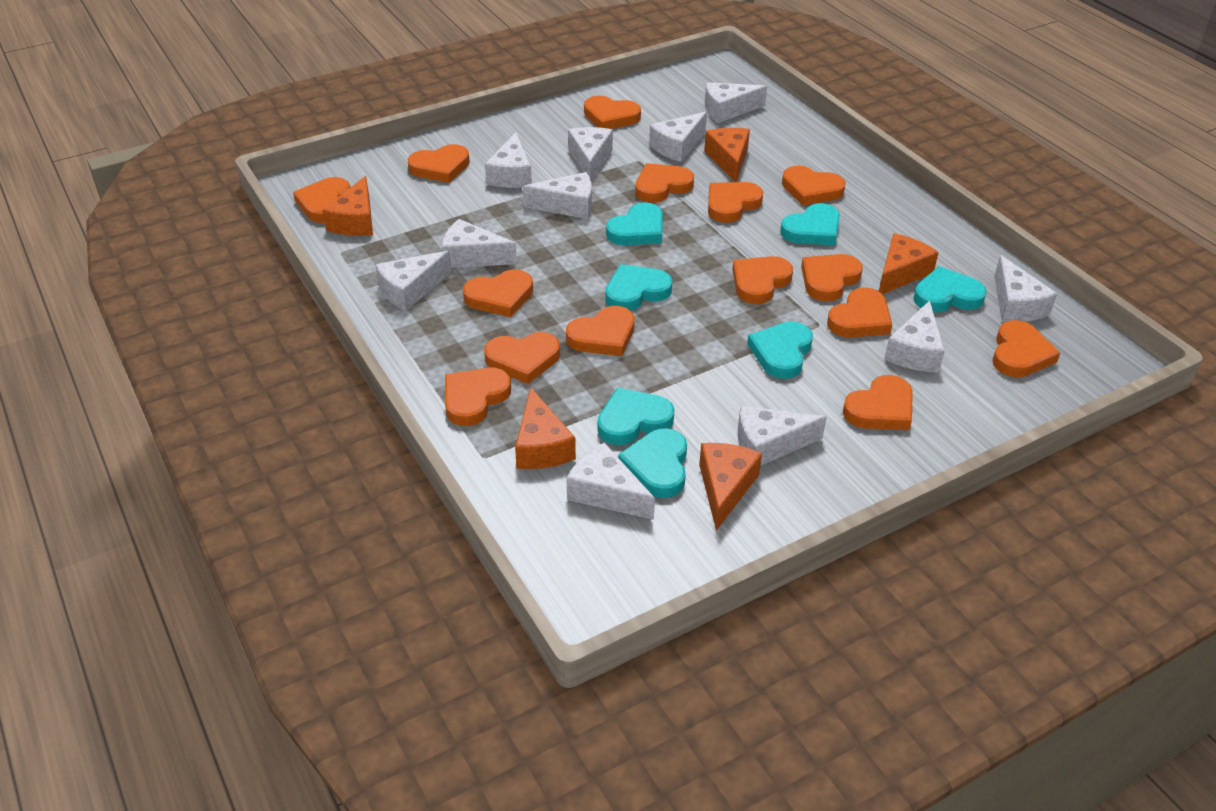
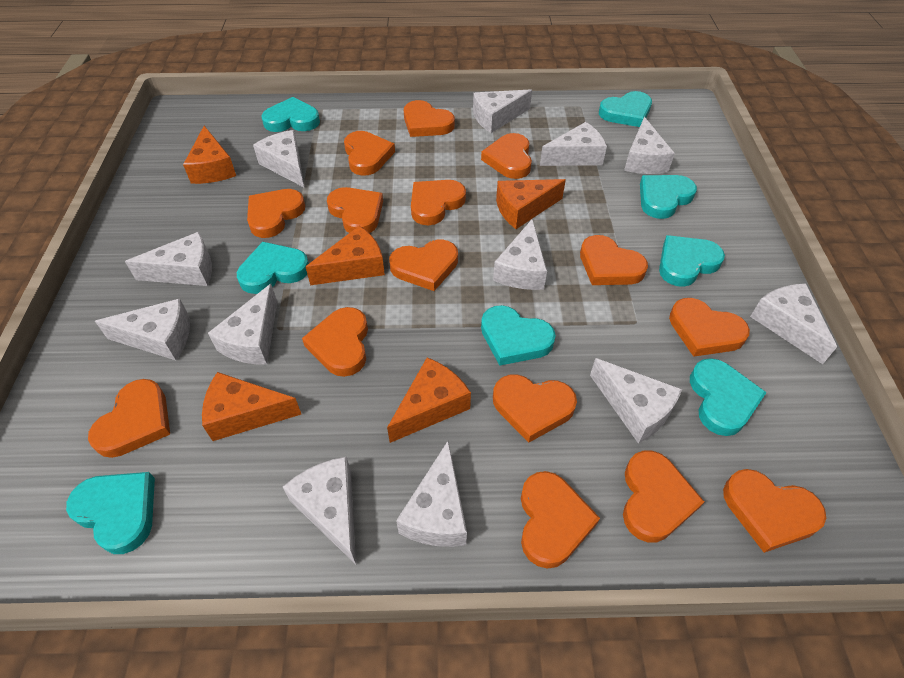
turquoise heart: 7 -> 8
white cheese: 11 -> 12

